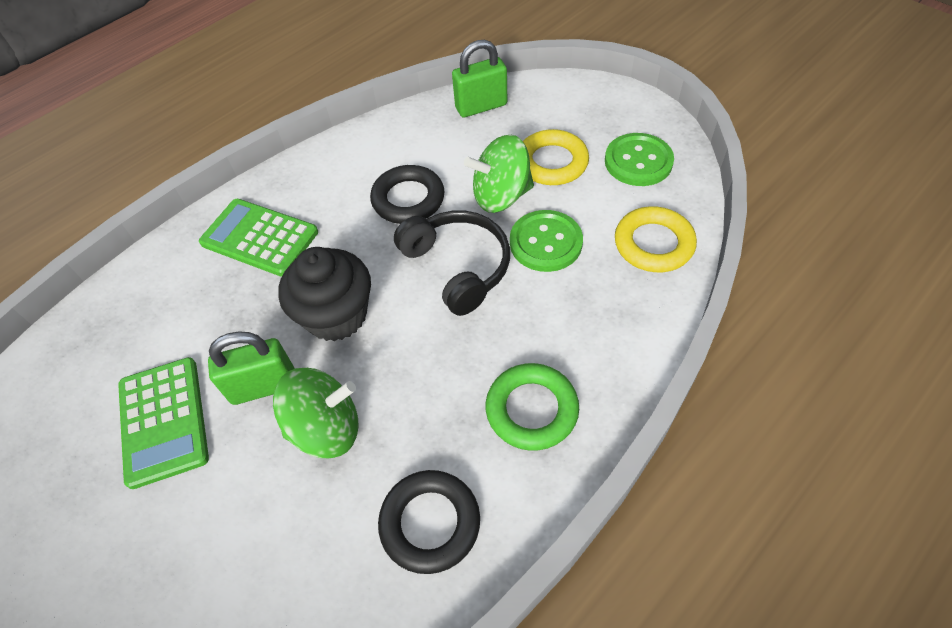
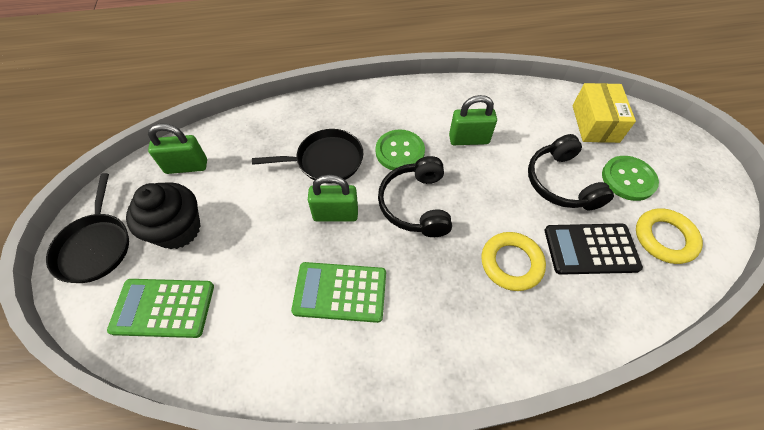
black calculator: 0 -> 1
black headphones: 1 -> 2
black pan: 0 -> 2
black ring: 2 -> 0
green padlock: 2 -> 3
green ring: 1 -> 0
green spinning top: 2 -> 0
yellow box: 0 -> 1

